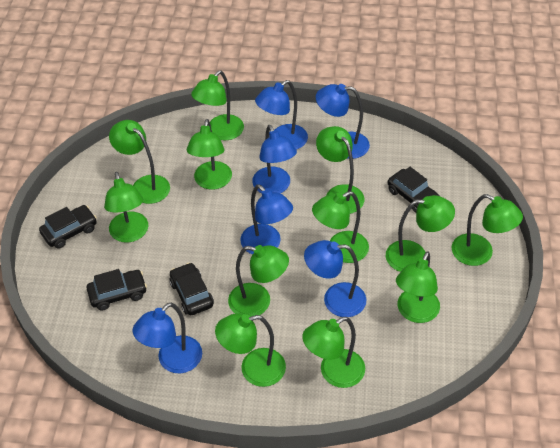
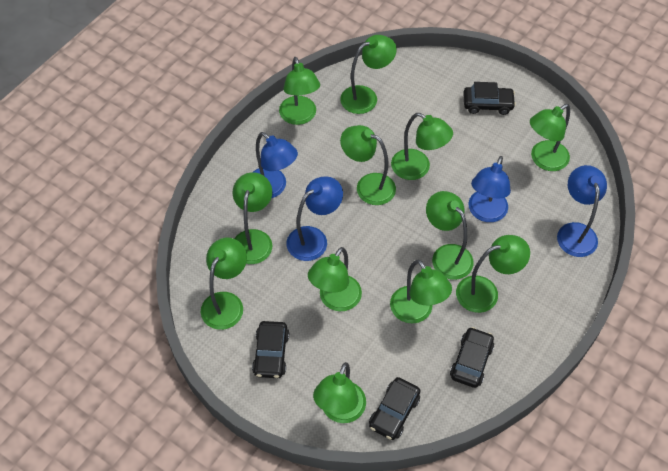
blue lamp: 6 -> 4

